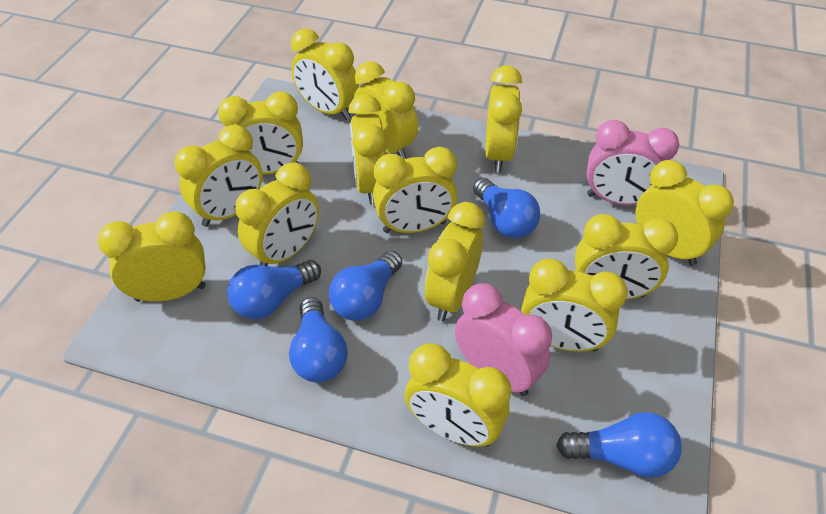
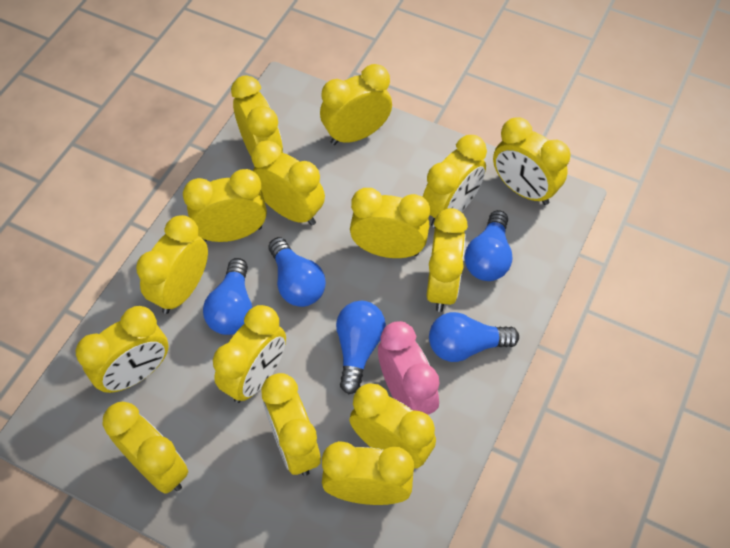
pink clock: 2 -> 1
yellow clock: 14 -> 15

